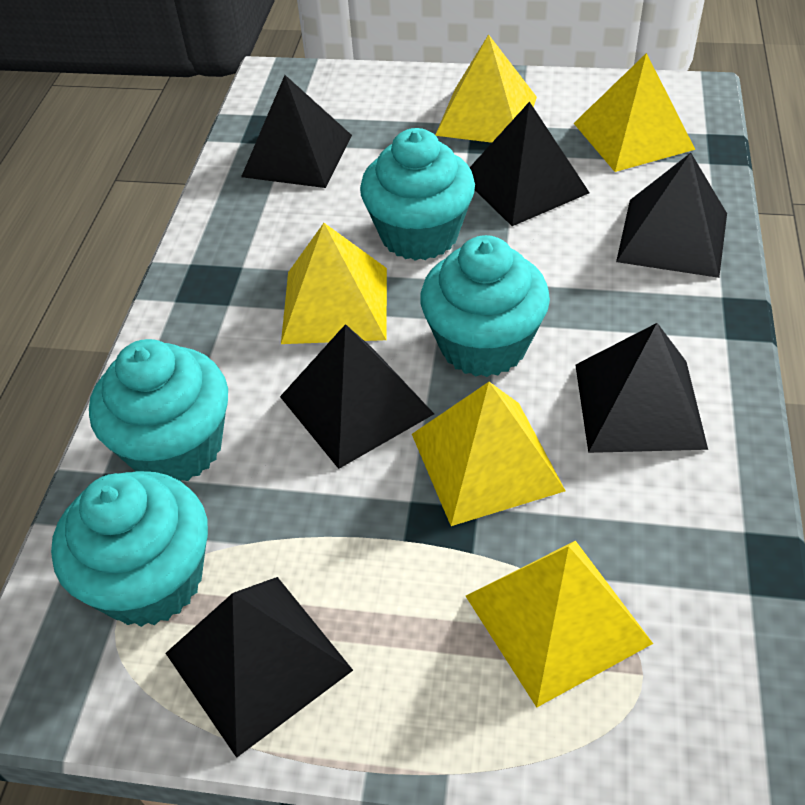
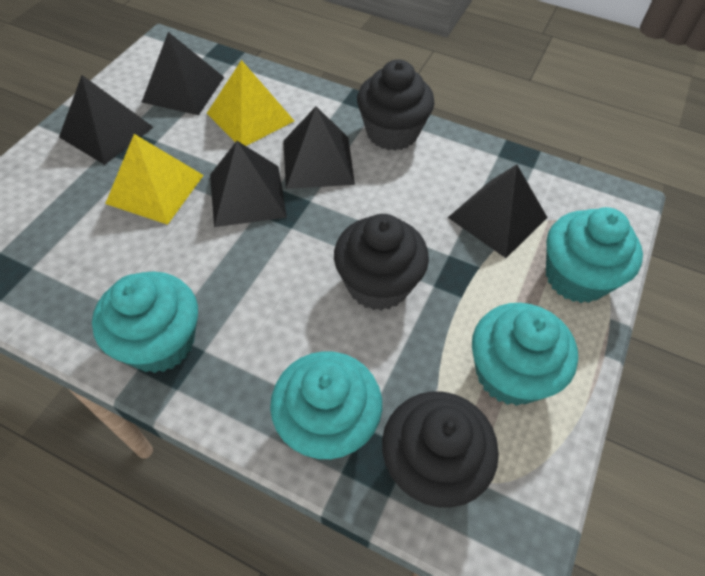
black cupcake: 0 -> 3
black pyramid: 6 -> 5
yellow pyramid: 5 -> 2

